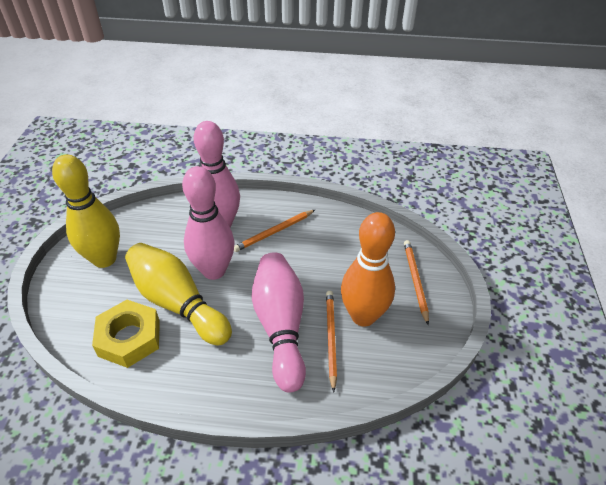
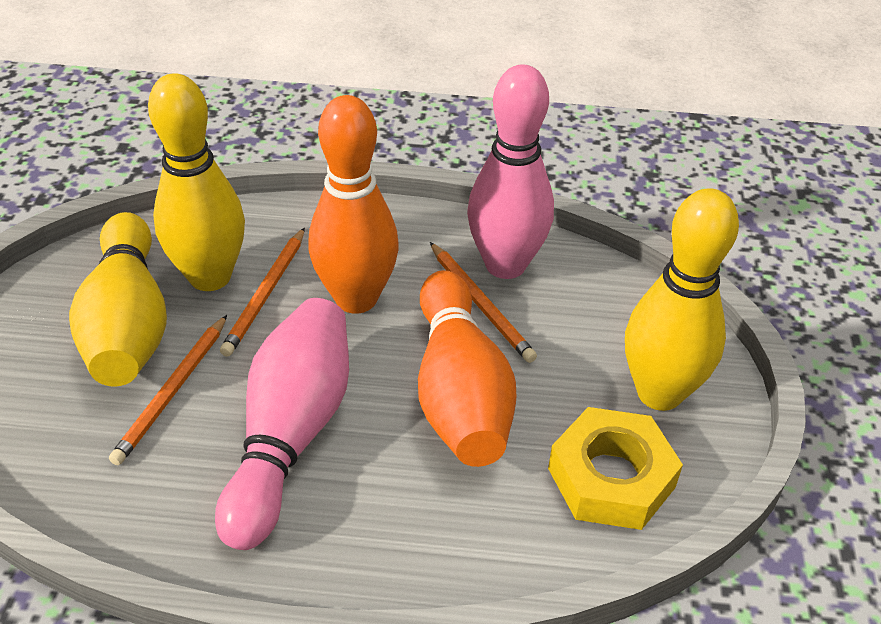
orange bowling pin: 1 -> 2
pink bowling pin: 3 -> 2
yellow bowling pin: 2 -> 3

